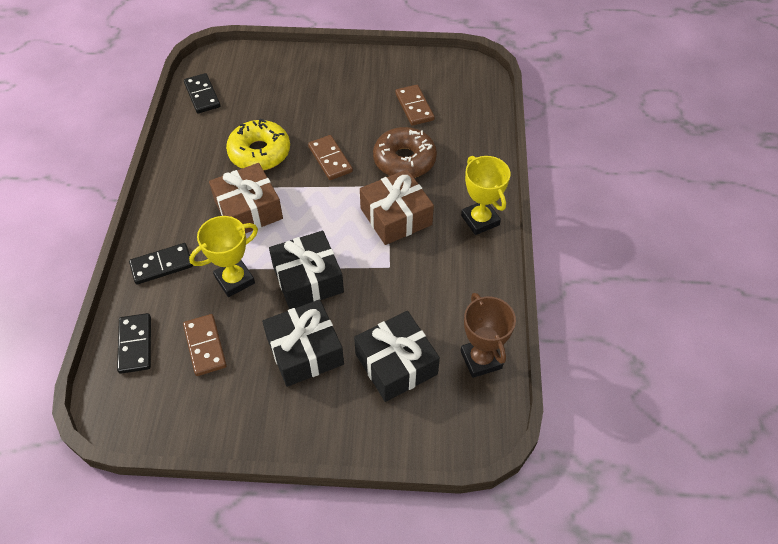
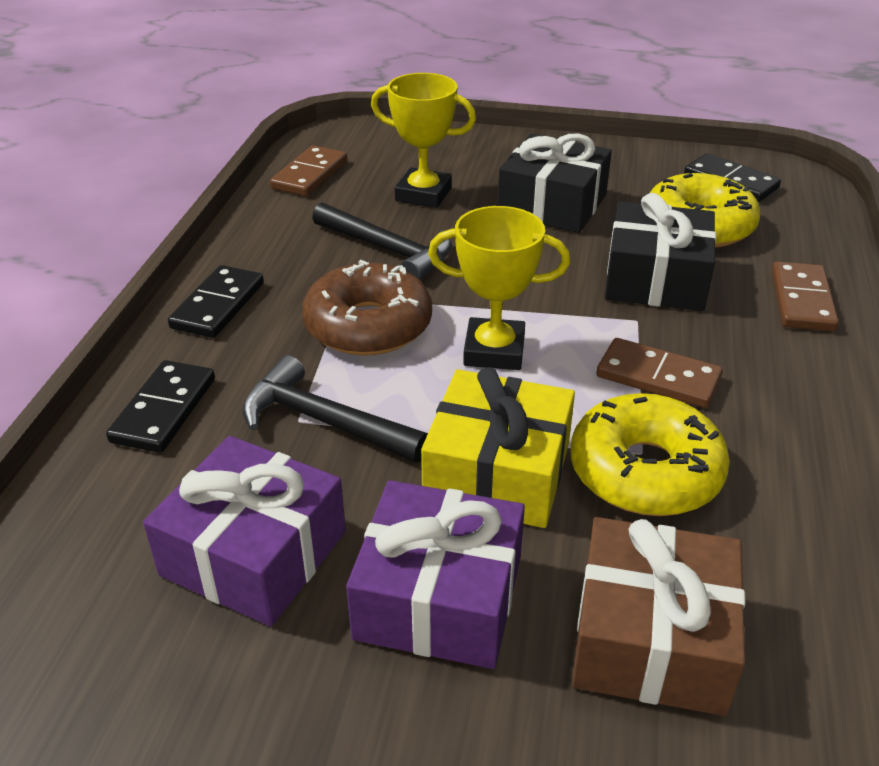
black gift: 3 -> 2
black hammer: 0 -> 2
brown gift: 2 -> 1
brown trophy: 1 -> 0
purple gift: 0 -> 2
yellow donut: 1 -> 2
yellow gift: 0 -> 1

